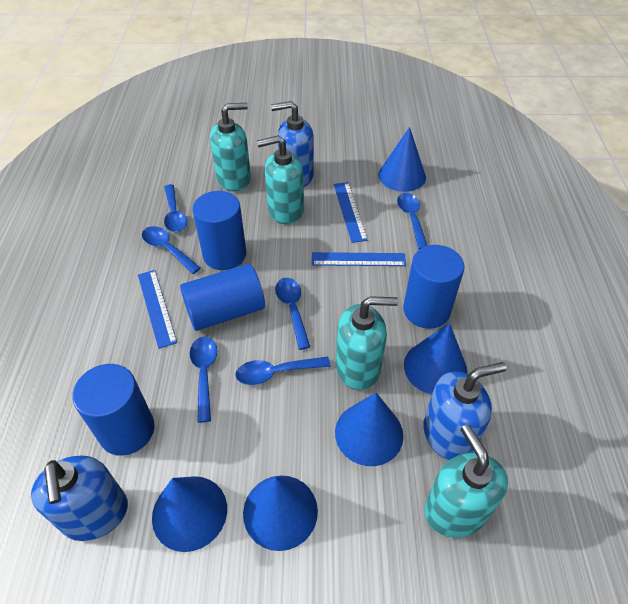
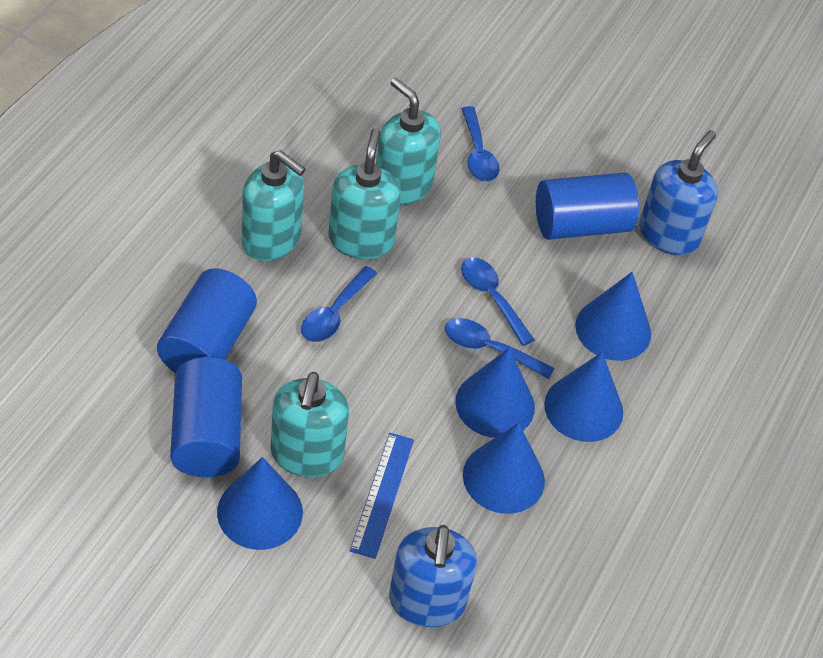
blue cylinder: 4 -> 3
blue ruler: 3 -> 1
blue soap dispenser: 3 -> 2
blue spoon: 6 -> 4

